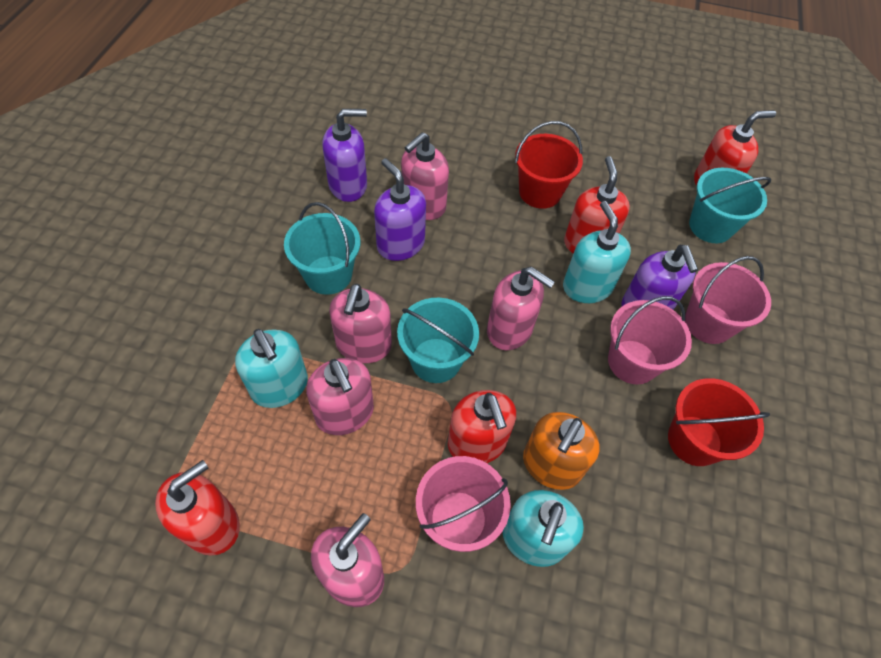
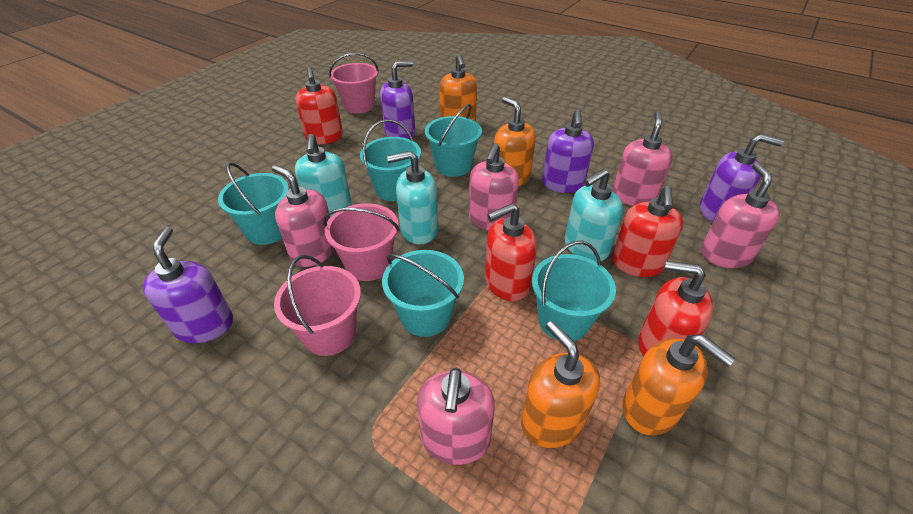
orange soap dispenser: 1 -> 4
purple soap dispenser: 3 -> 4
red bucket: 2 -> 0
turquoise bucket: 3 -> 5

